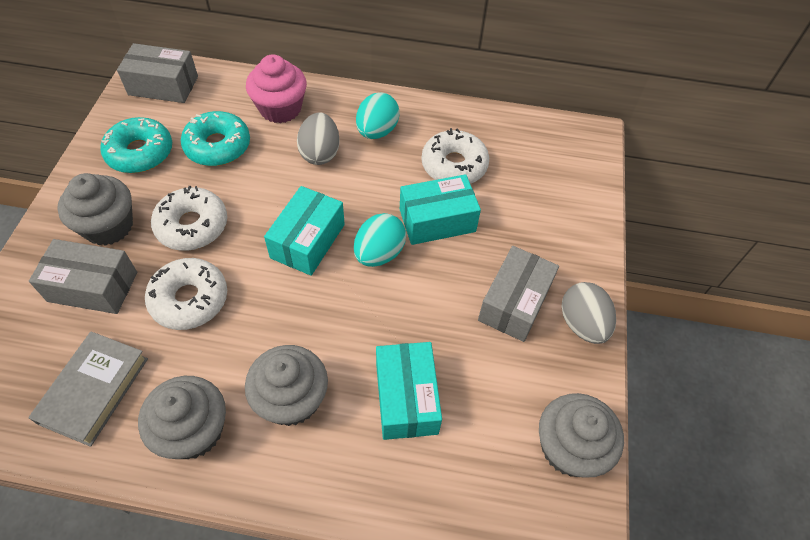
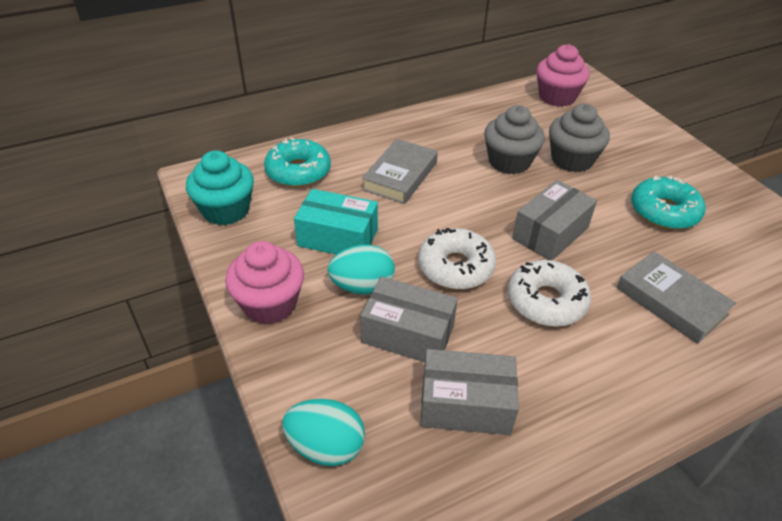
grey book: 1 -> 2
grey cupcake: 4 -> 2
grey egg: 2 -> 0
pink cupcake: 1 -> 2
turquoise box: 3 -> 1
turquoise cupcake: 0 -> 1
white donut: 3 -> 2

